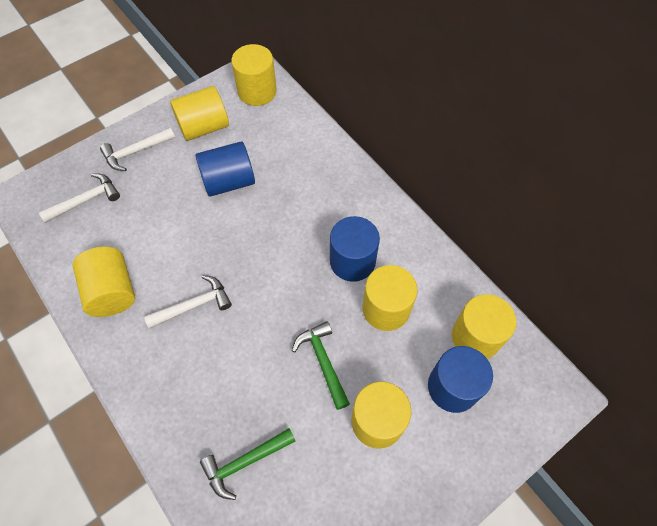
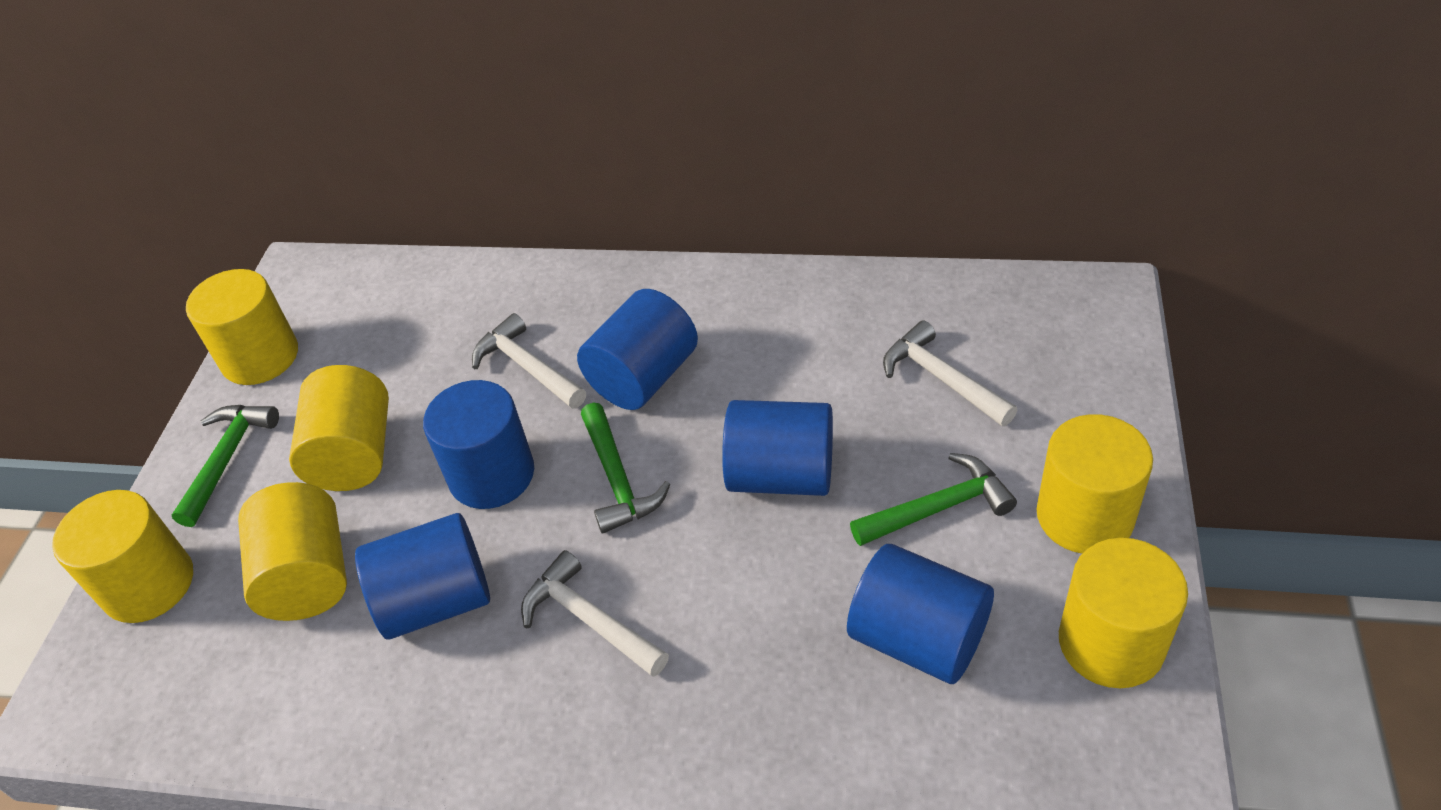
blue cylinder: 3 -> 5
green hammer: 2 -> 3

